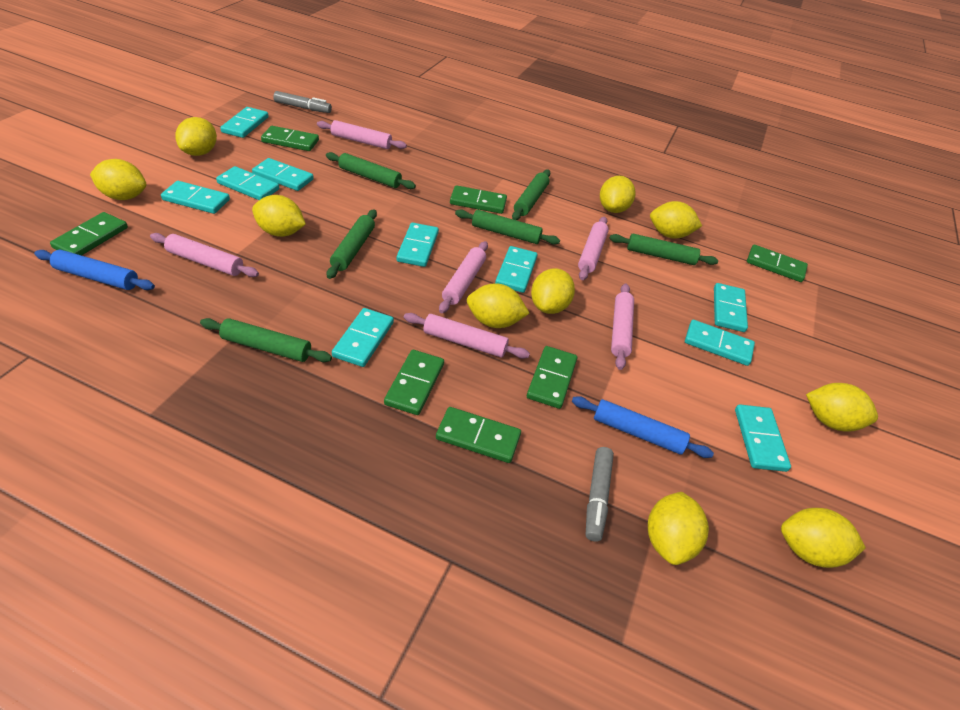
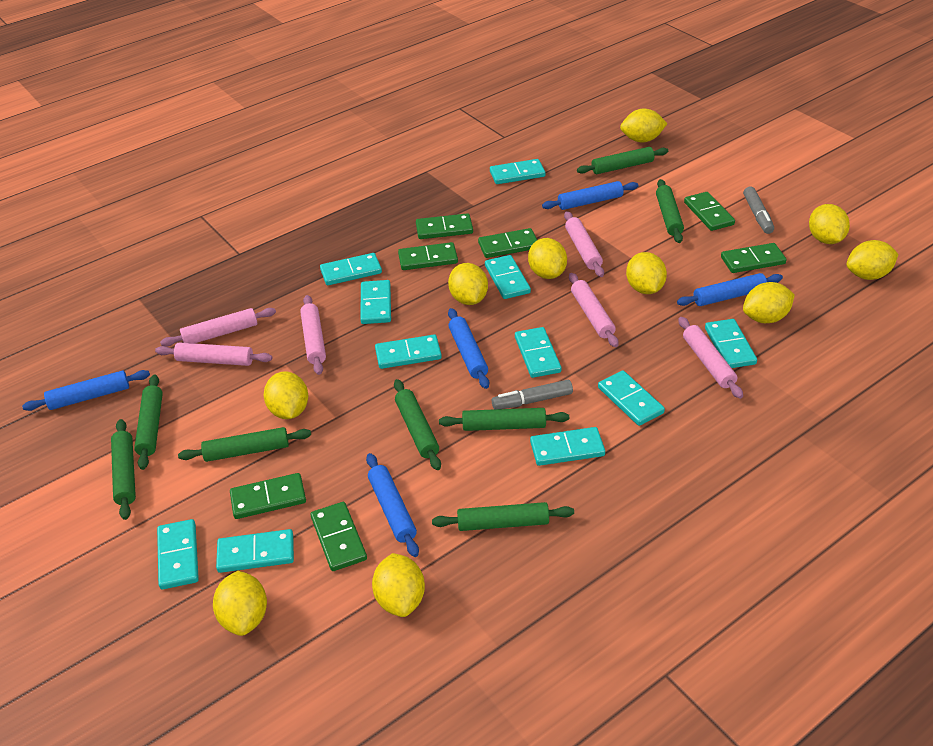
blue rolling pin: 2 -> 5
green rolling pin: 6 -> 8
turquoise domino: 10 -> 11

